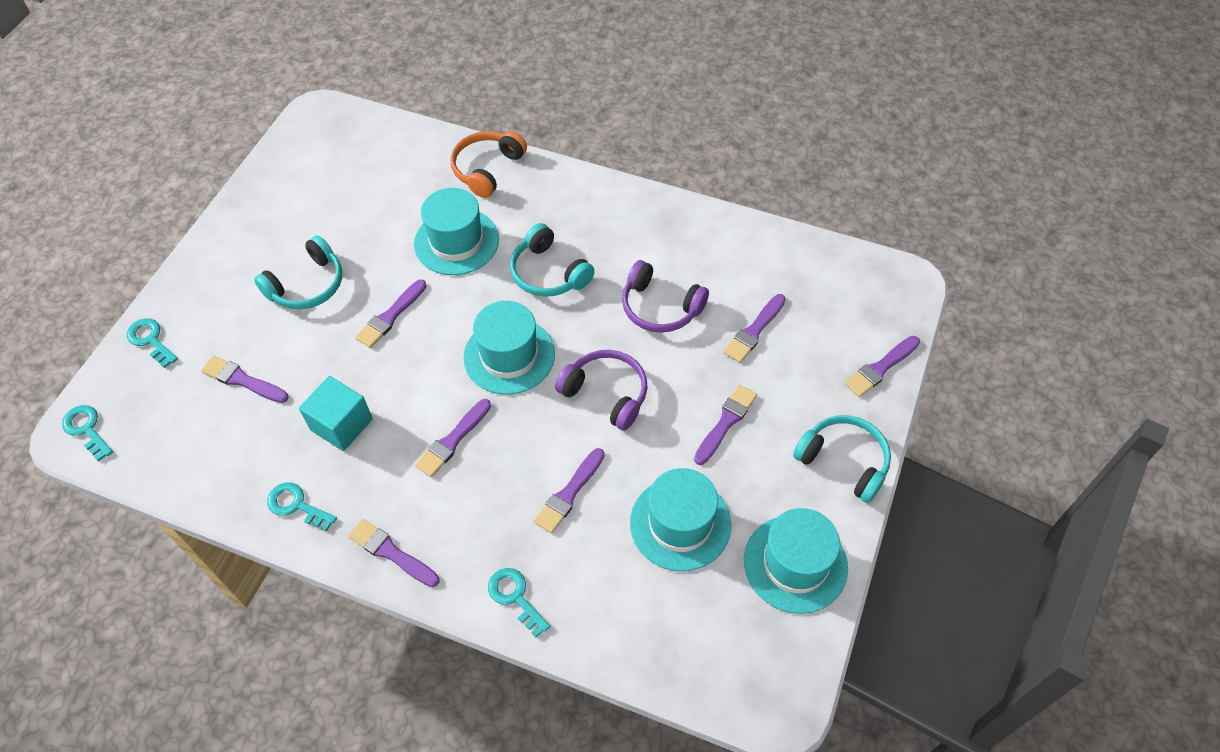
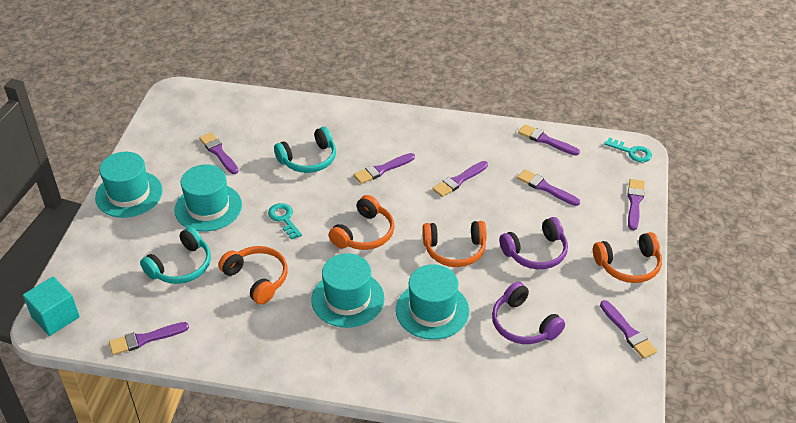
orange headphones: 1 -> 4
turquoise headphones: 3 -> 2
turquoise key: 4 -> 2

